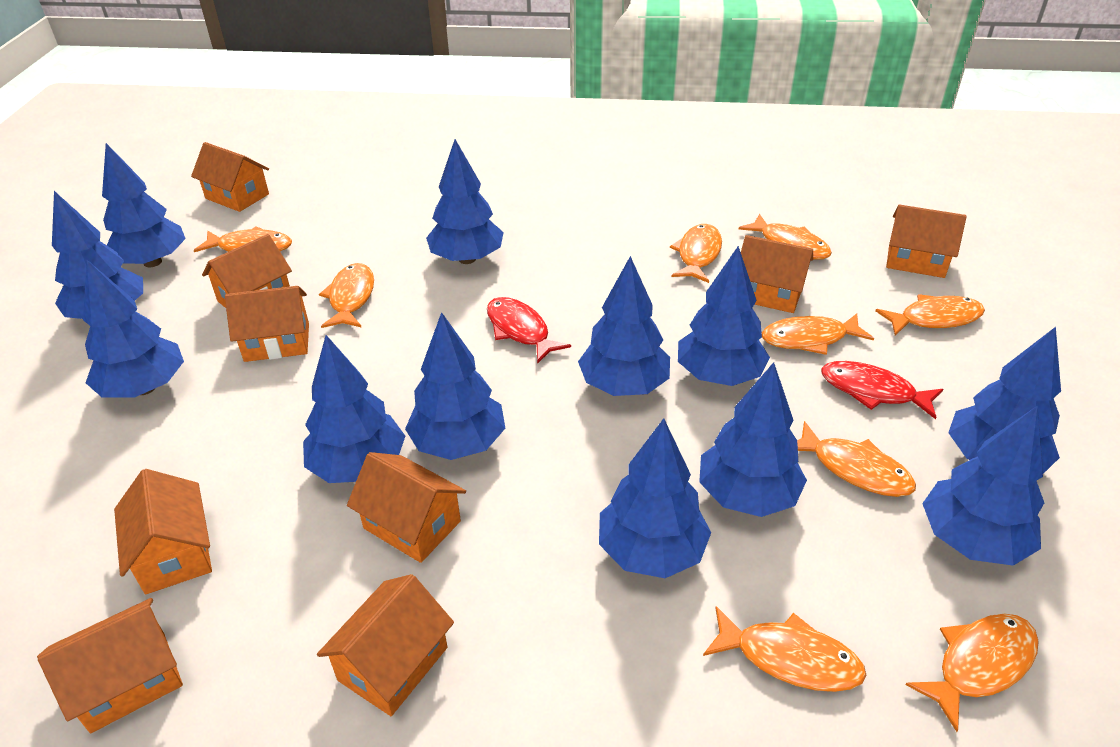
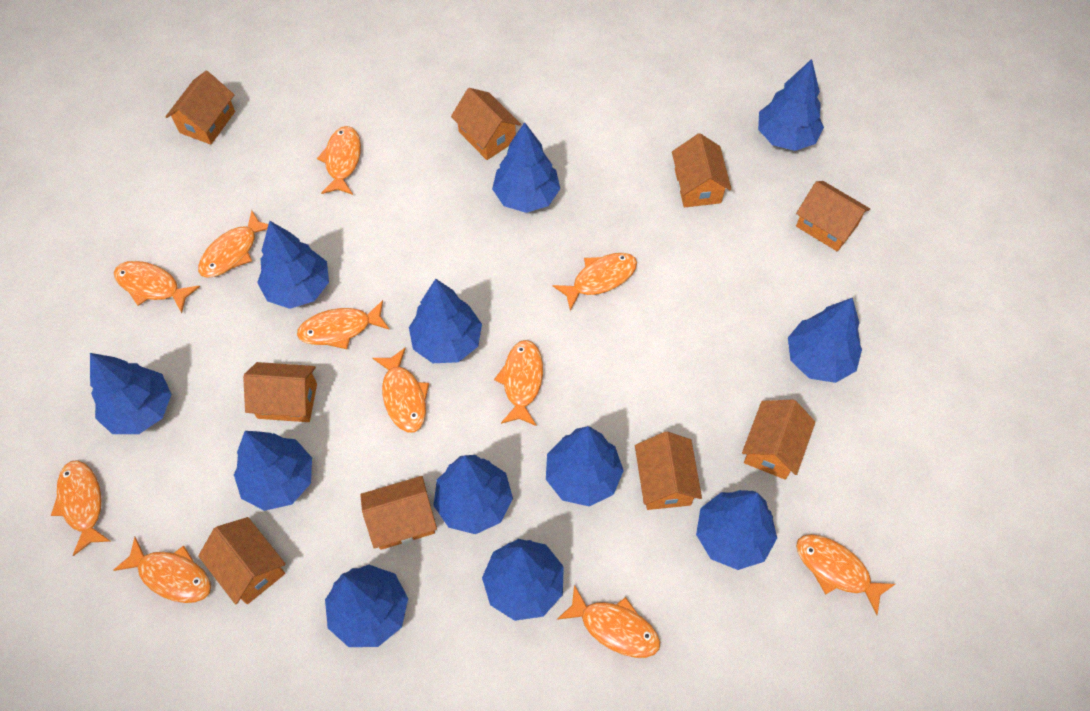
orange fish: 9 -> 11
red fish: 2 -> 0

